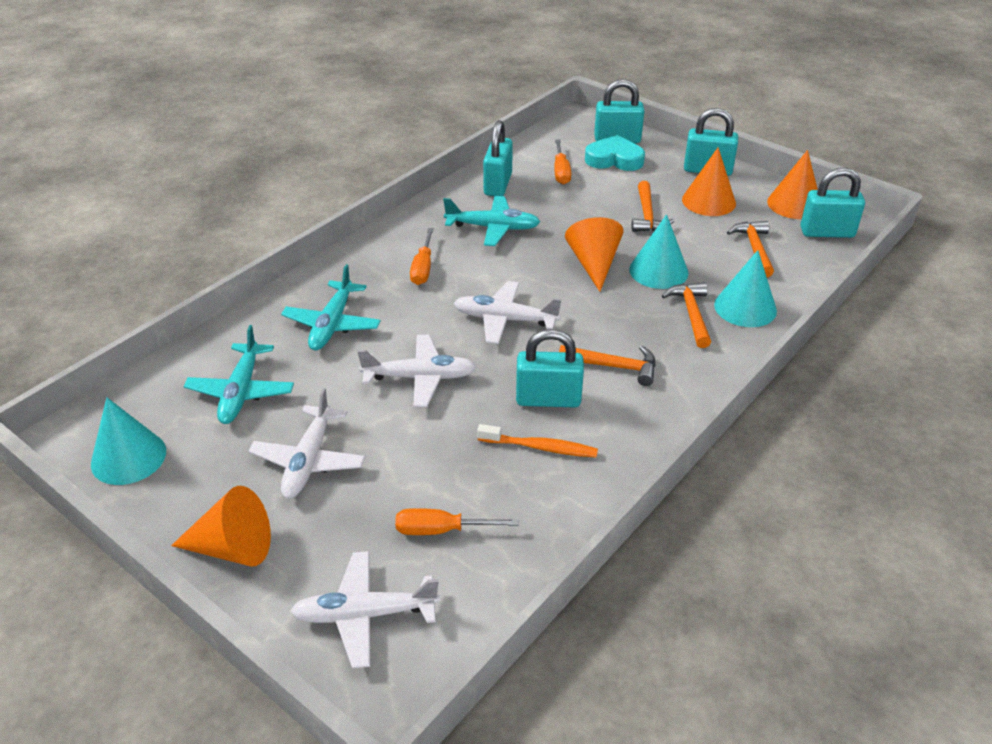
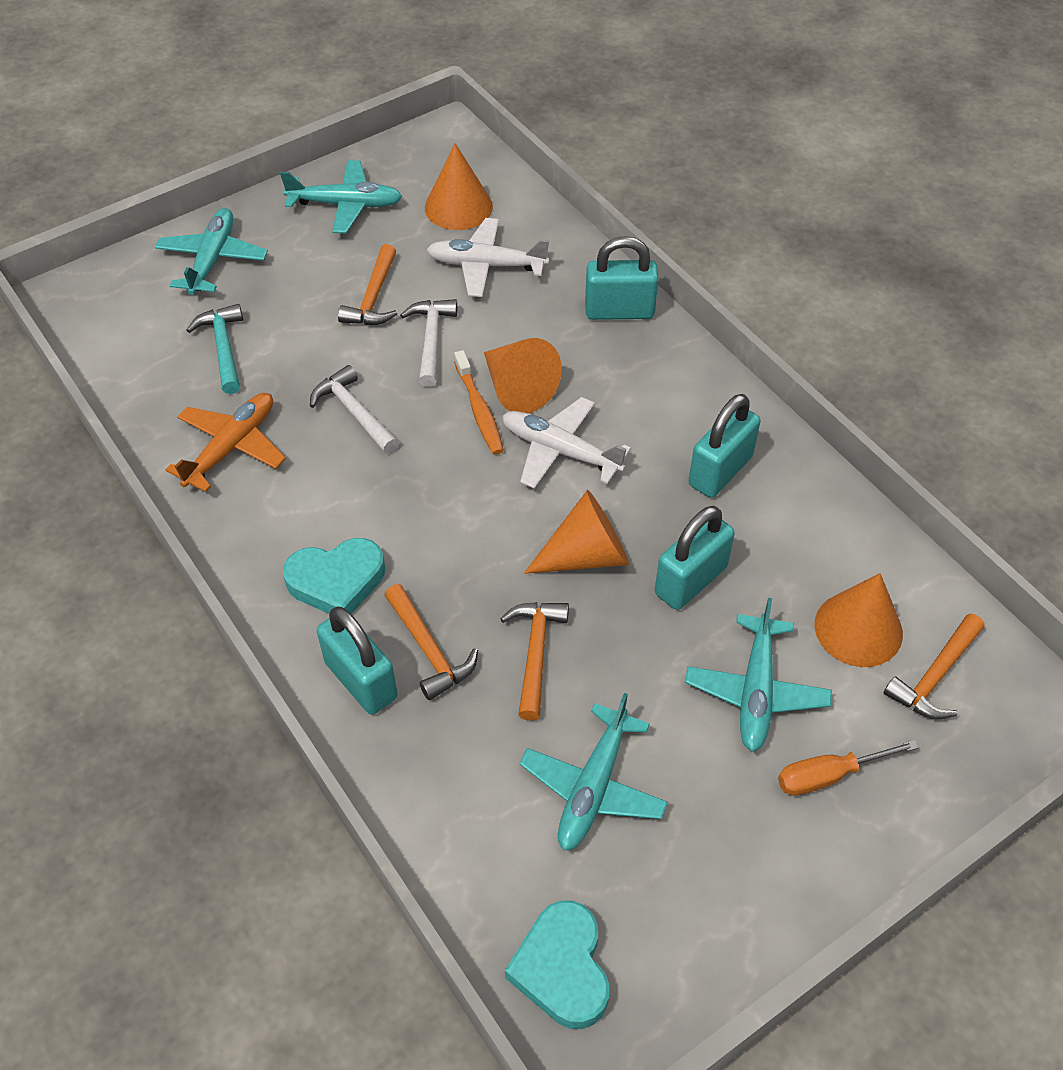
orange plane: 0 -> 1
orange screwdriver: 3 -> 1
turquoise cone: 3 -> 0
turquoise hammer: 0 -> 1
turquoise heart: 1 -> 2
turquoise padlock: 5 -> 4
turquoise plane: 3 -> 4
white hammer: 0 -> 2
white plane: 4 -> 2

